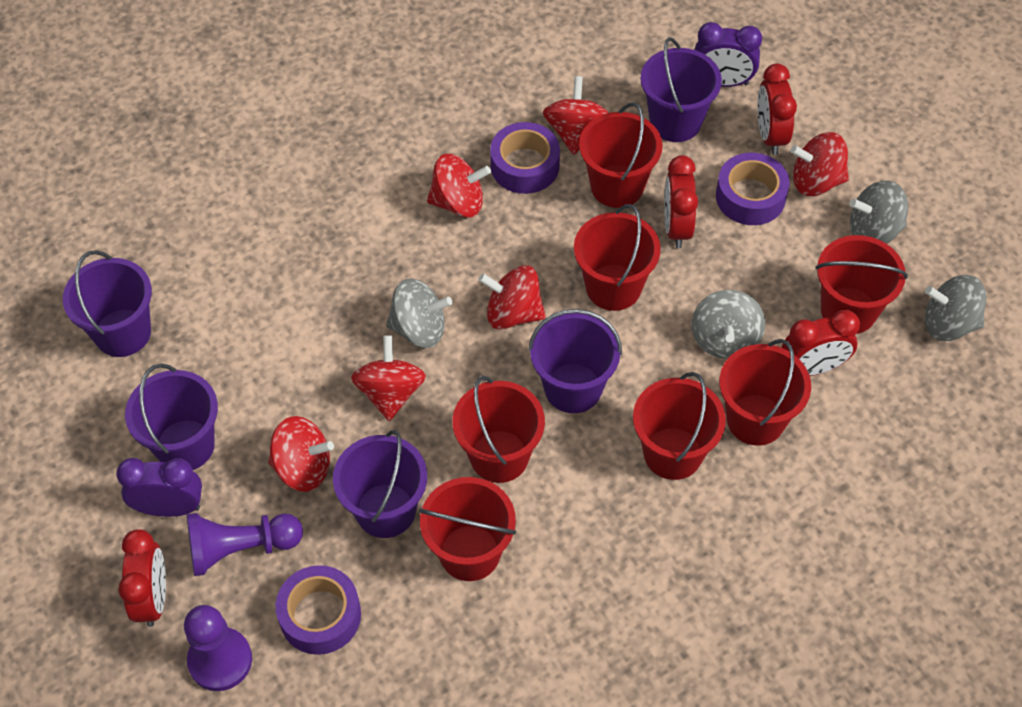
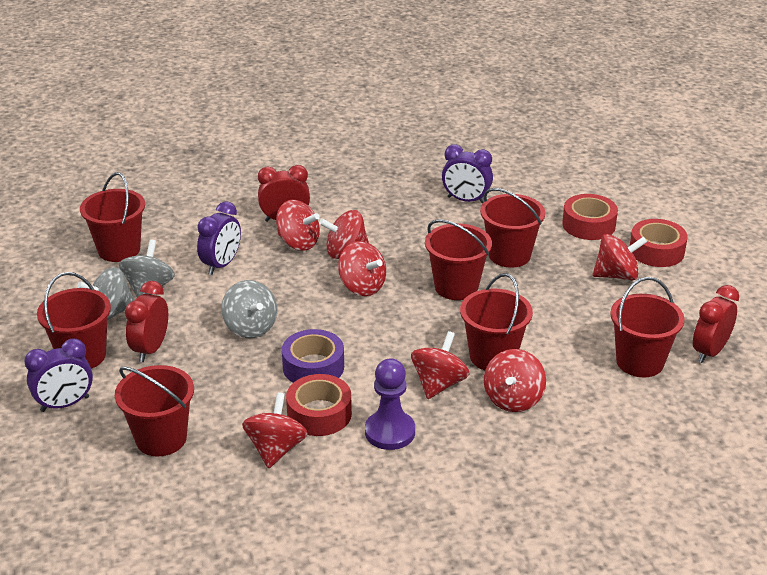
grey spinning top: 4 -> 3
purple bucket: 5 -> 0
purple clock: 2 -> 3
purple pawn: 2 -> 1
purple tape: 3 -> 1
red clock: 4 -> 3
red spinning top: 6 -> 7
red tape: 0 -> 3

